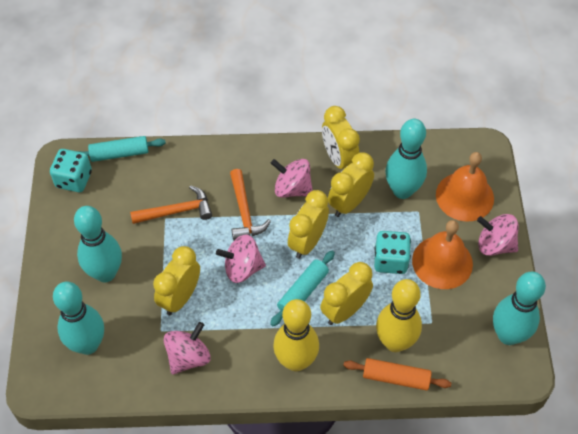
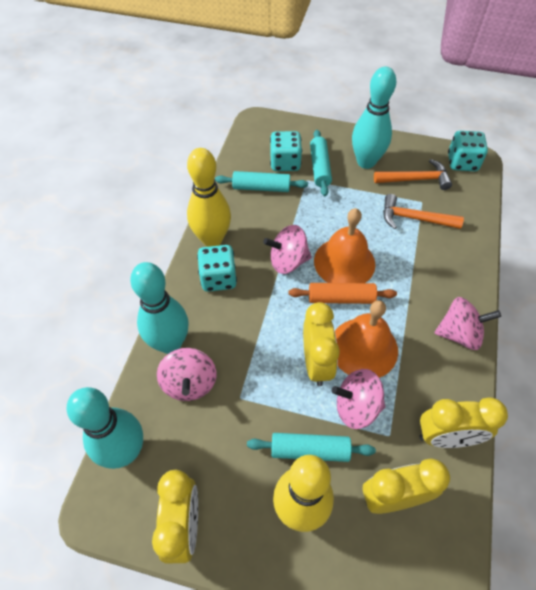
turquoise bowling pin: 4 -> 3
turquoise dice: 2 -> 3
turquoise rolling pin: 2 -> 3
yellow clock: 5 -> 4

